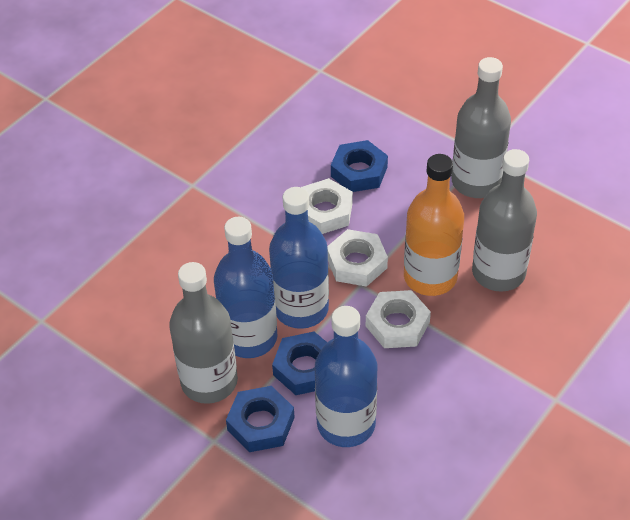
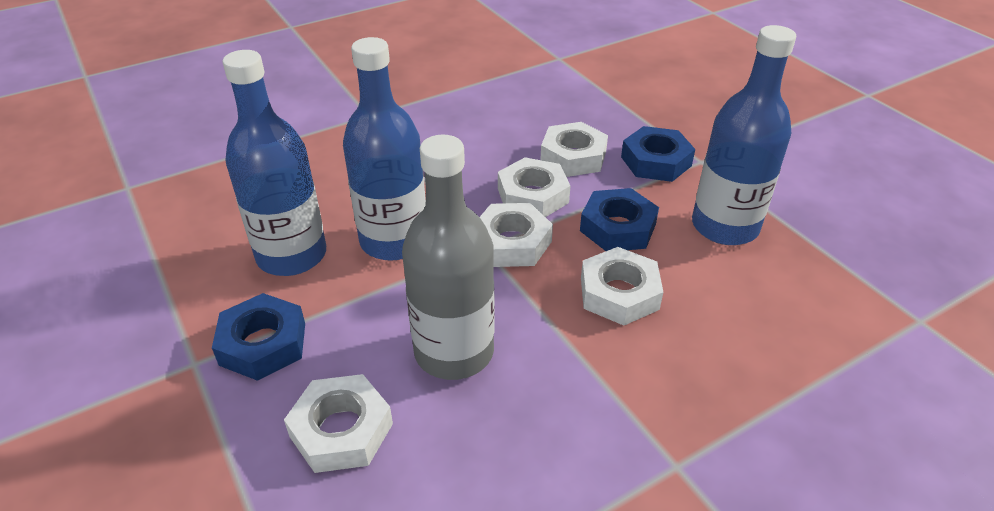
grey bottle: 3 -> 1
orange bottle: 1 -> 0
white nut: 3 -> 5

